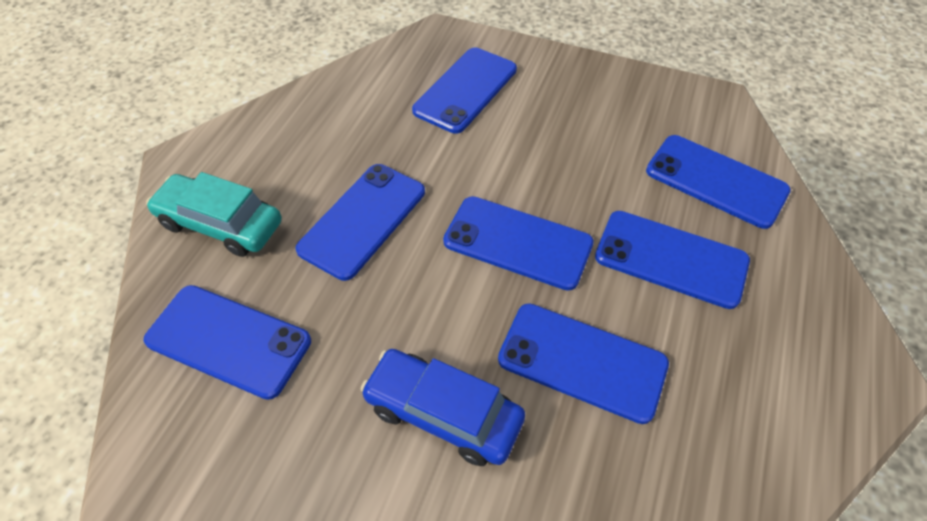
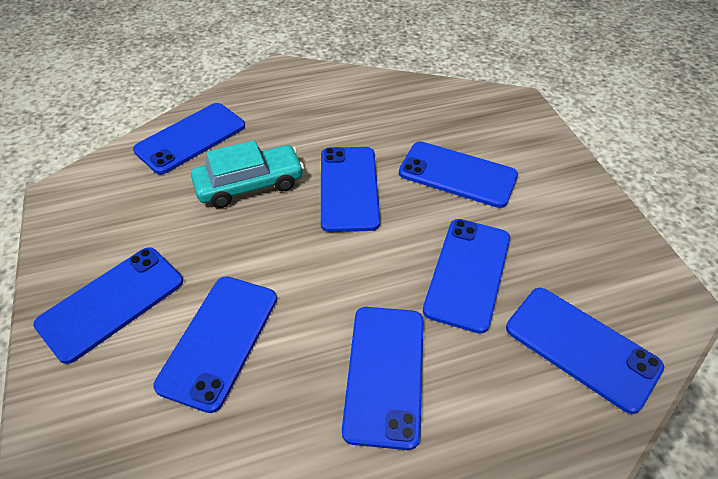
blue car: 1 -> 0
blue phone: 7 -> 8

